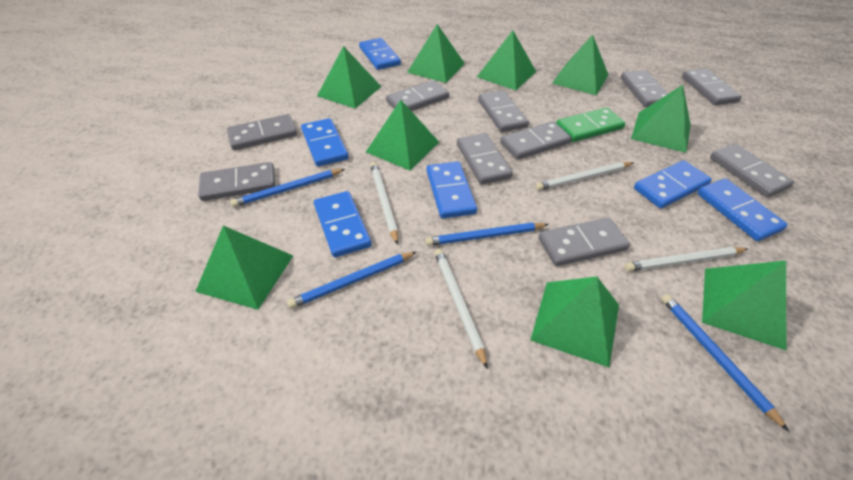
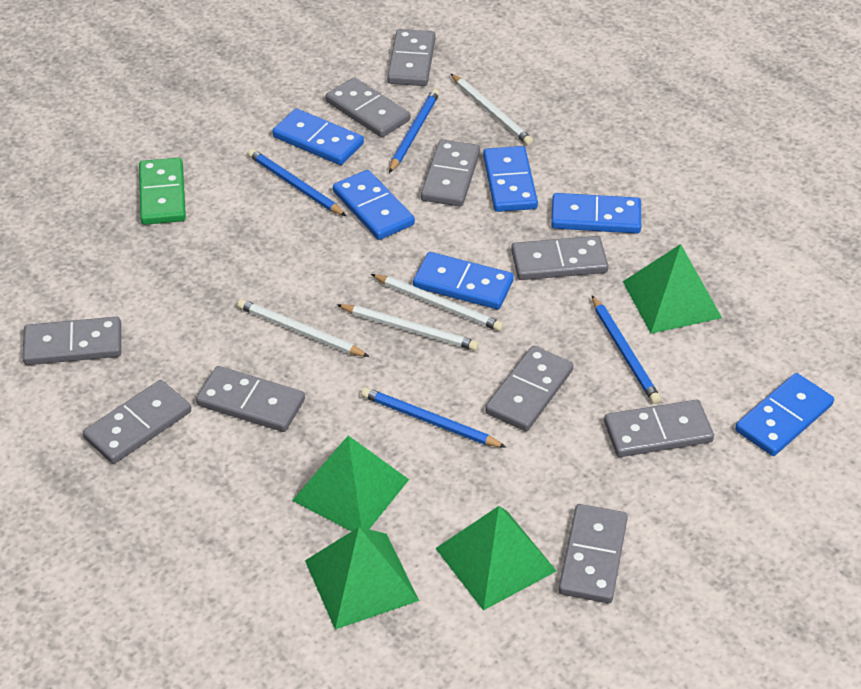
green pyramid: 9 -> 4

